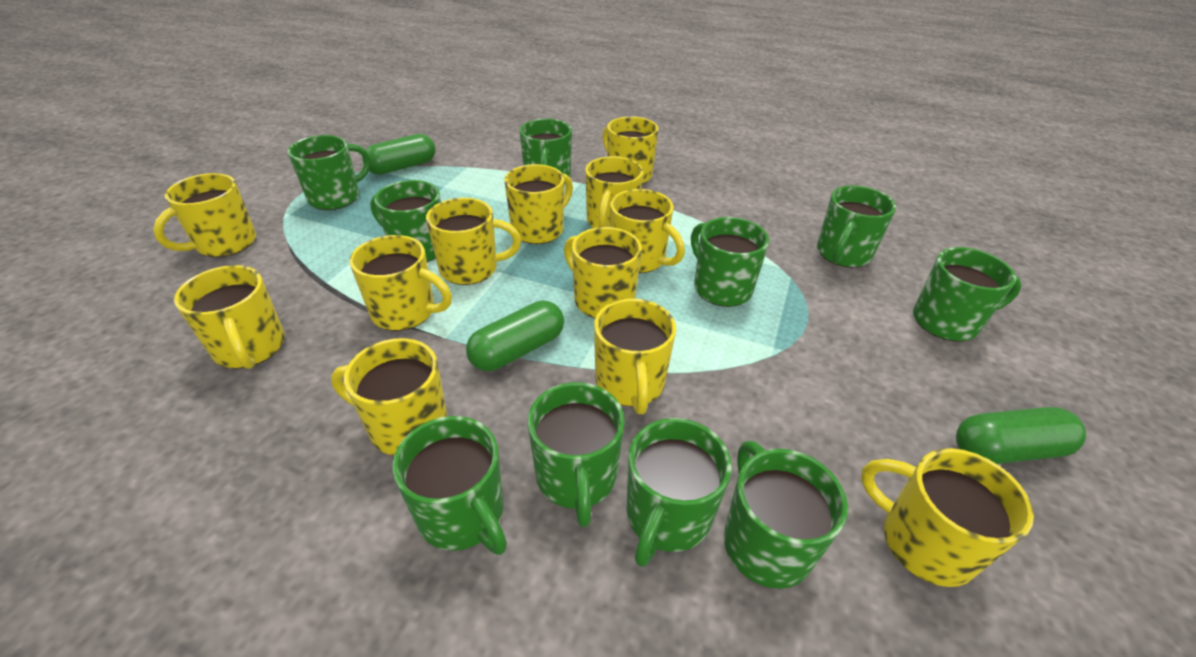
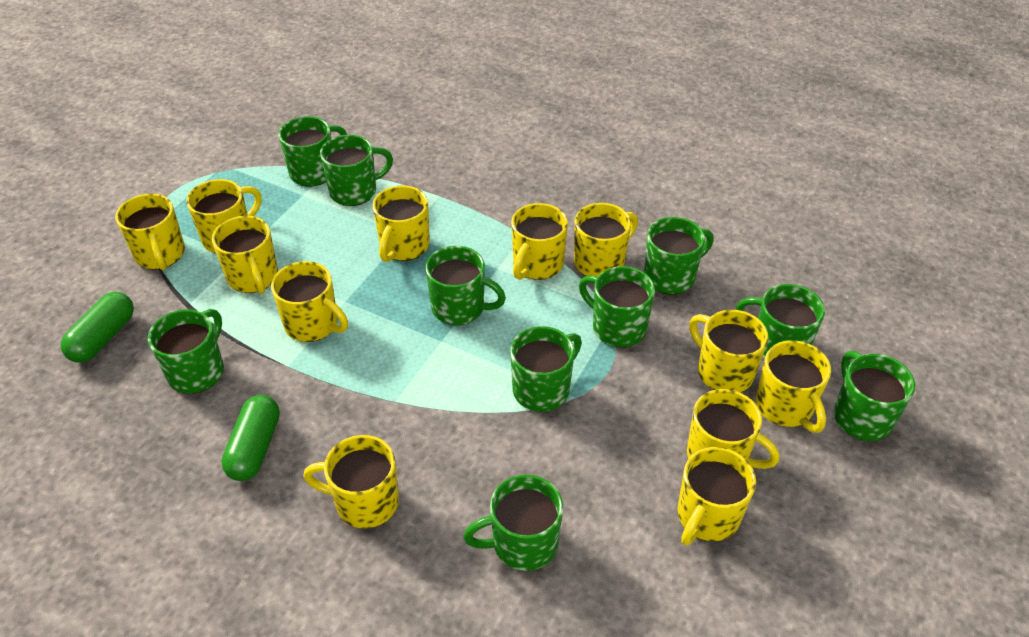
green capsule: 3 -> 2

